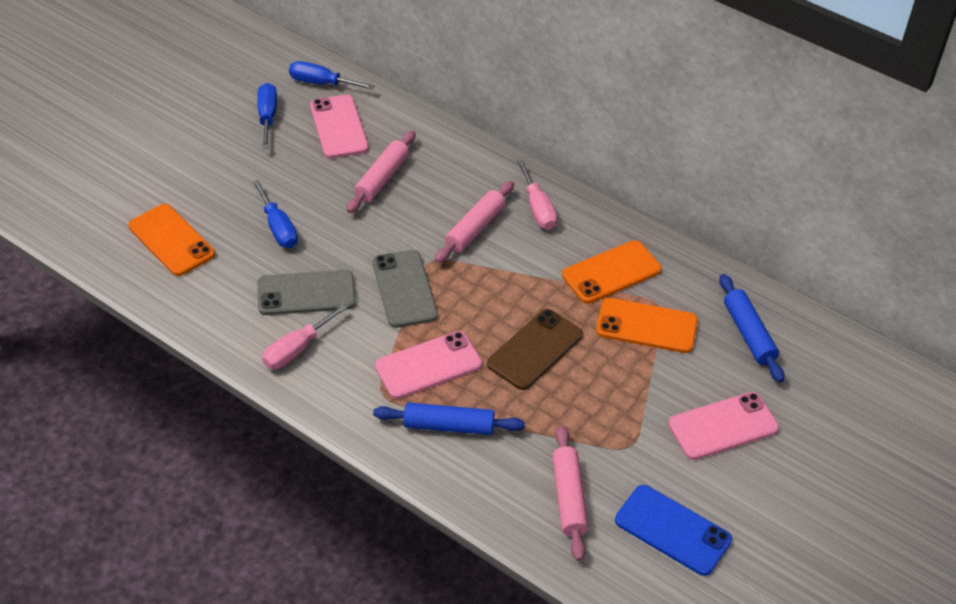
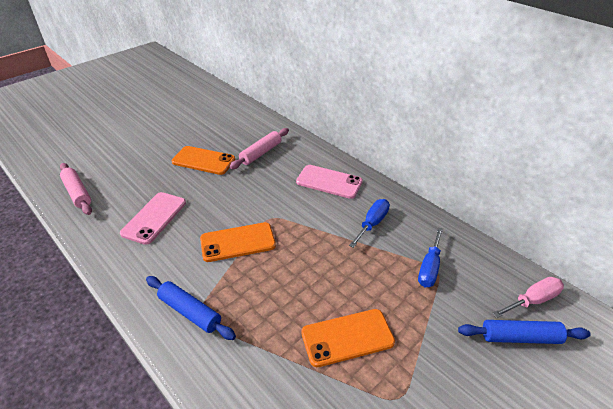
blue phone: 1 -> 0
blue screwdriver: 3 -> 2
brown phone: 1 -> 0
grey phone: 2 -> 0
pink phone: 3 -> 2
pink rolling pin: 3 -> 2
pink screwdriver: 2 -> 1

